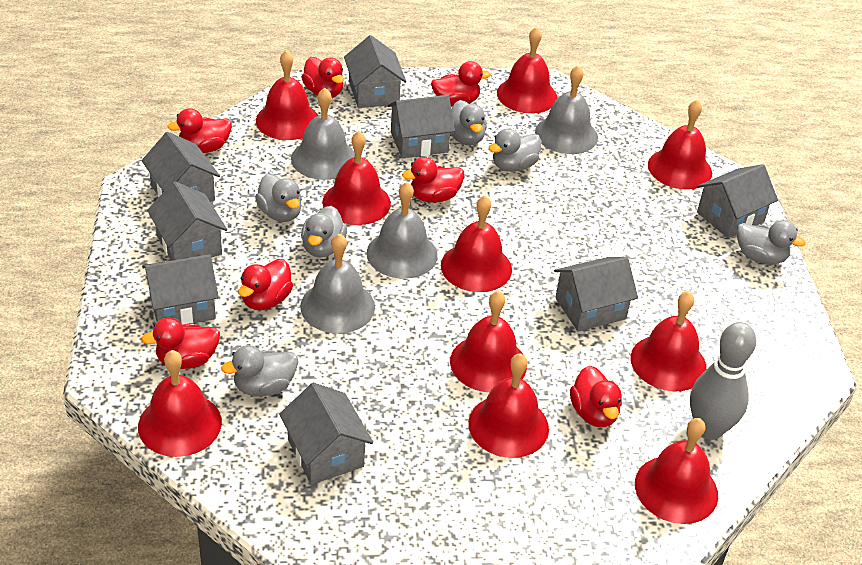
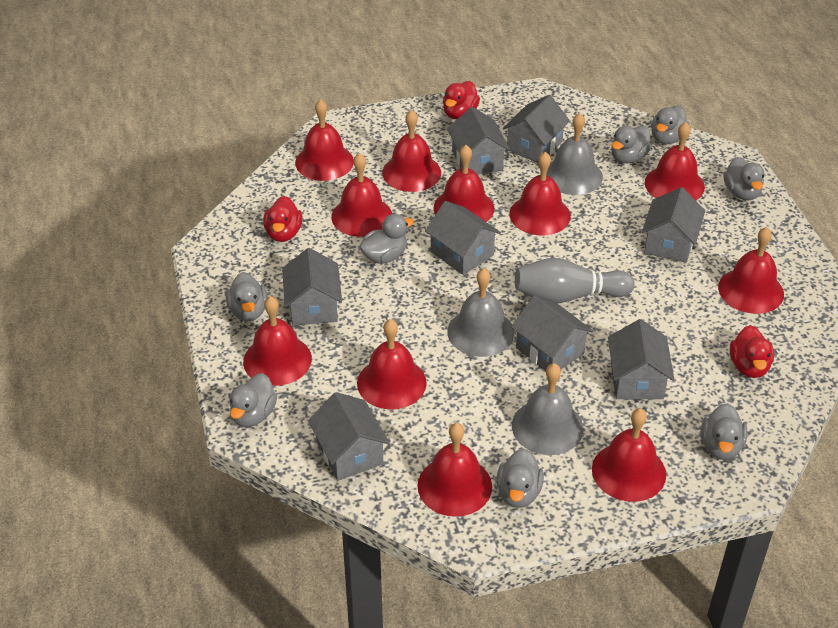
grey bell: 4 -> 3
grey duck: 6 -> 8
red bell: 10 -> 11
red duck: 7 -> 3

